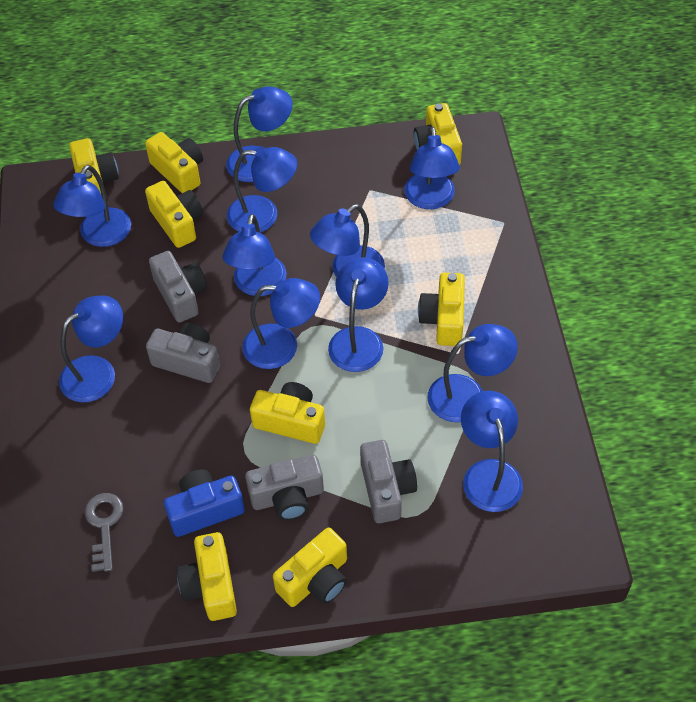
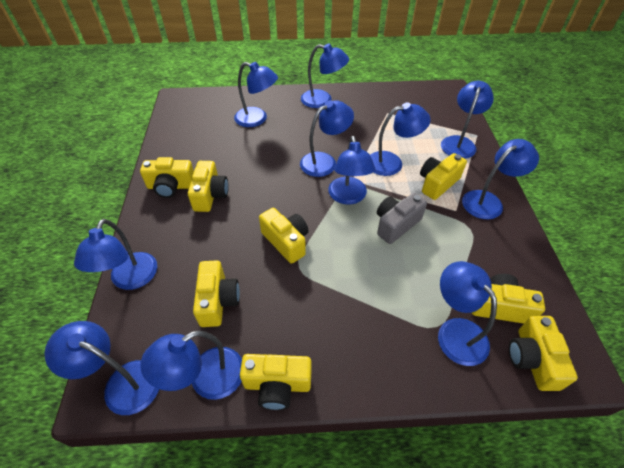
blue camera: 1 -> 0
grey camera: 4 -> 1
grey key: 1 -> 0

